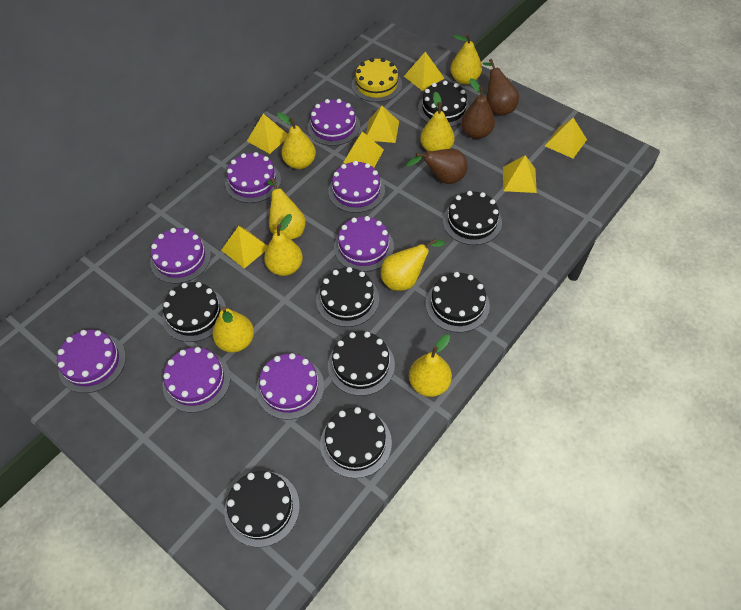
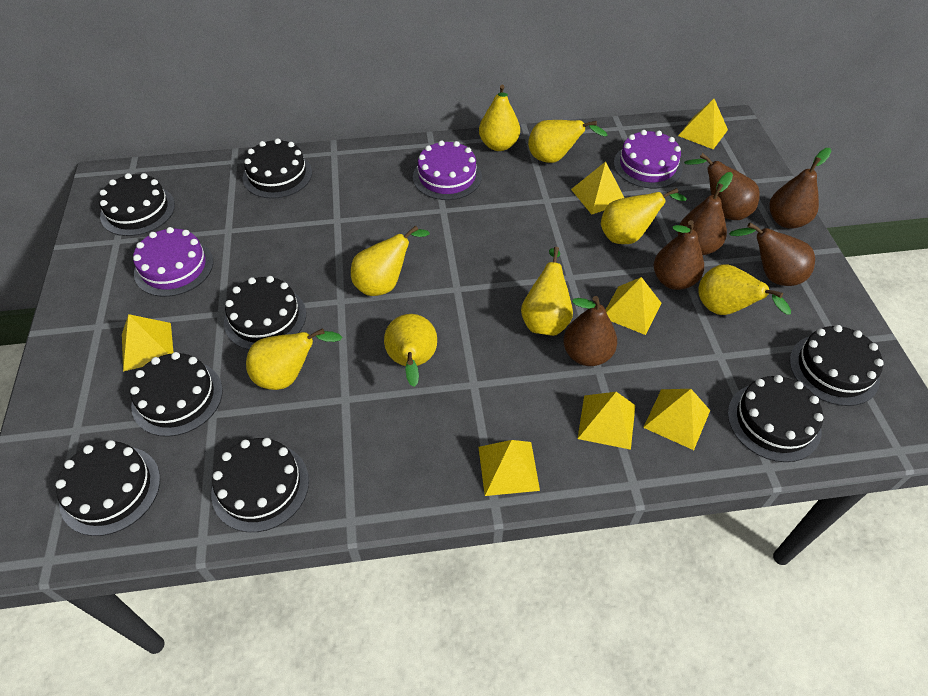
brown pear: 3 -> 6
purple cake: 8 -> 3
yellow cake: 1 -> 0

